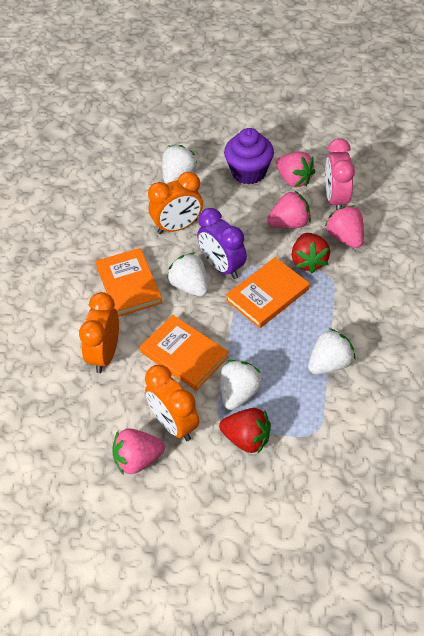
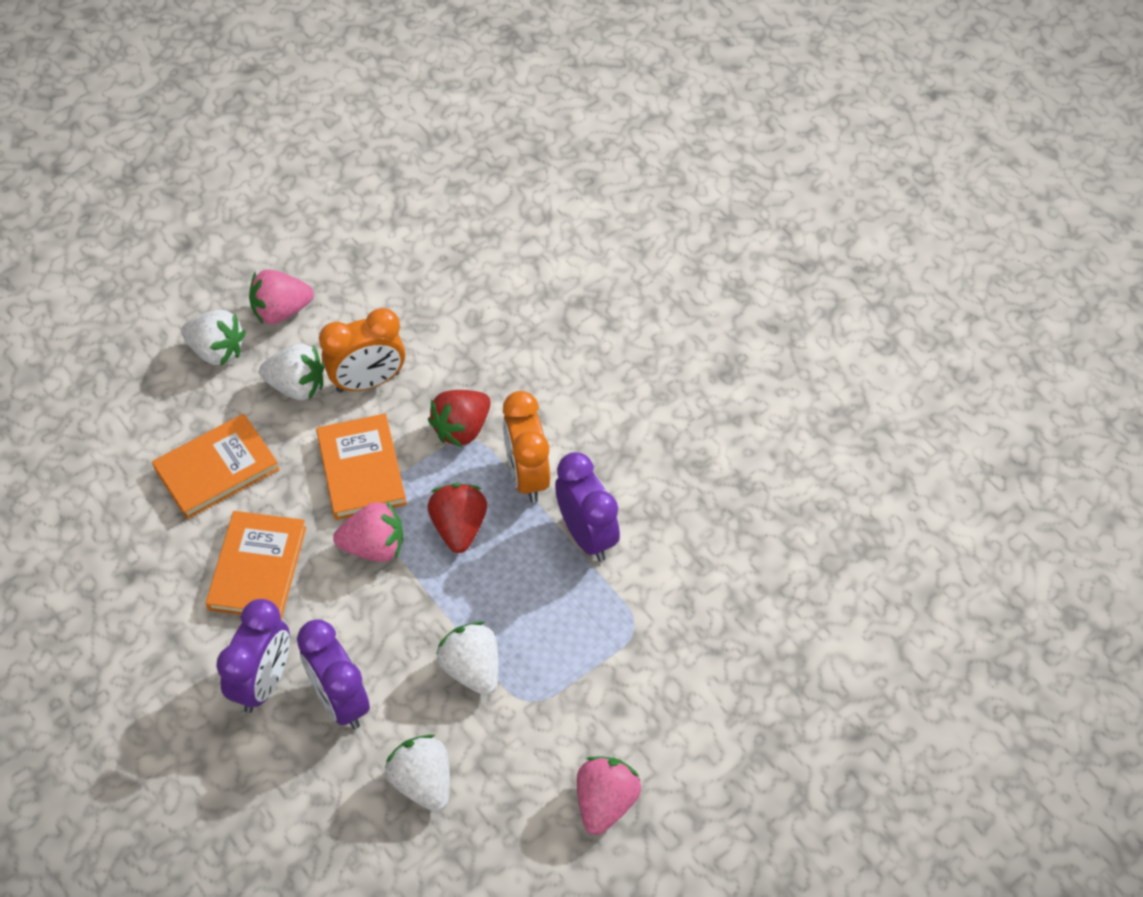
orange clock: 3 -> 2
pink clock: 1 -> 0
pink strawberry: 4 -> 3
purple clock: 1 -> 3
purple cupcake: 1 -> 0

